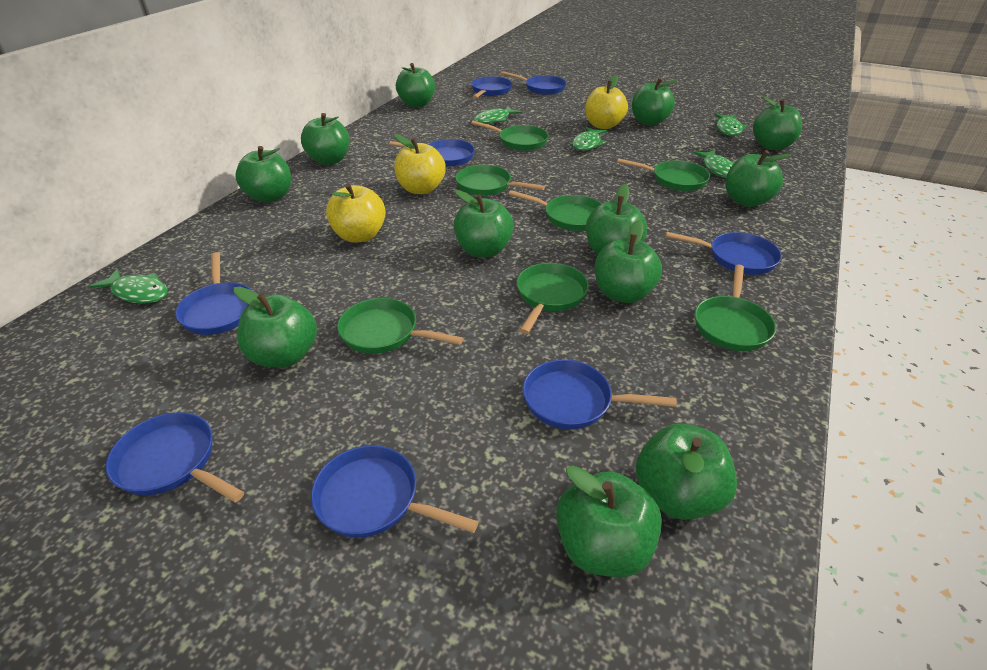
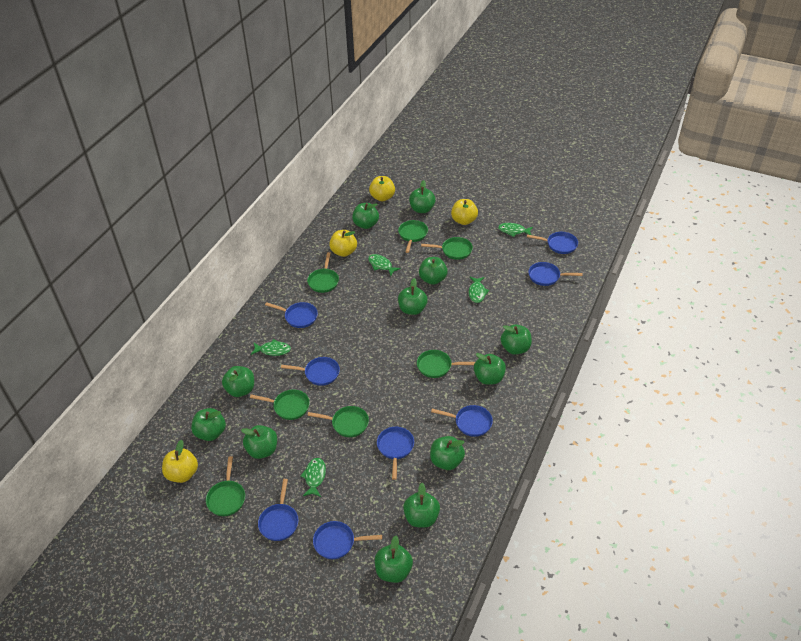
yellow apple: 3 -> 4

